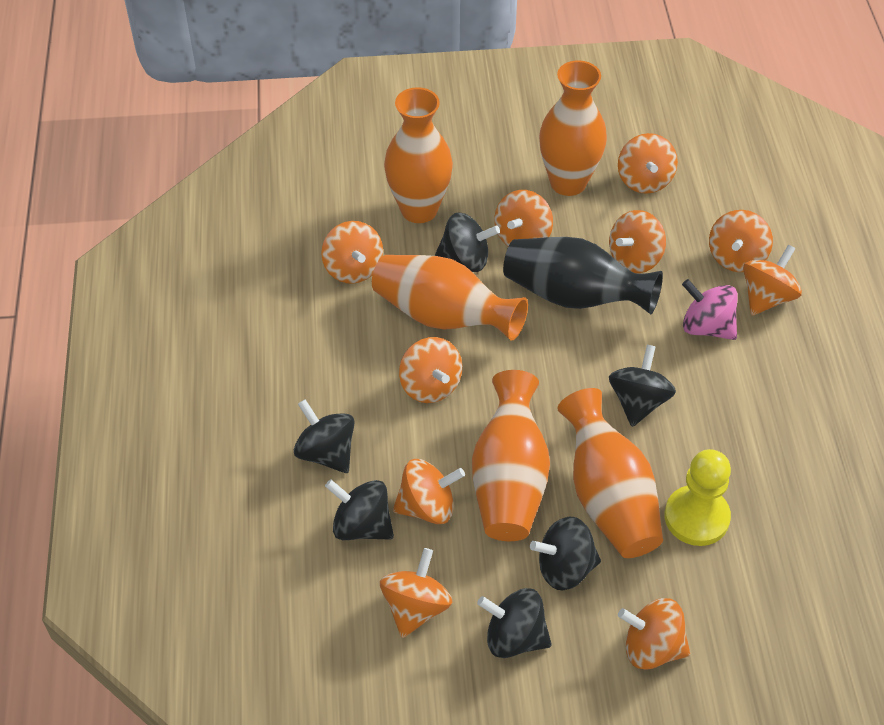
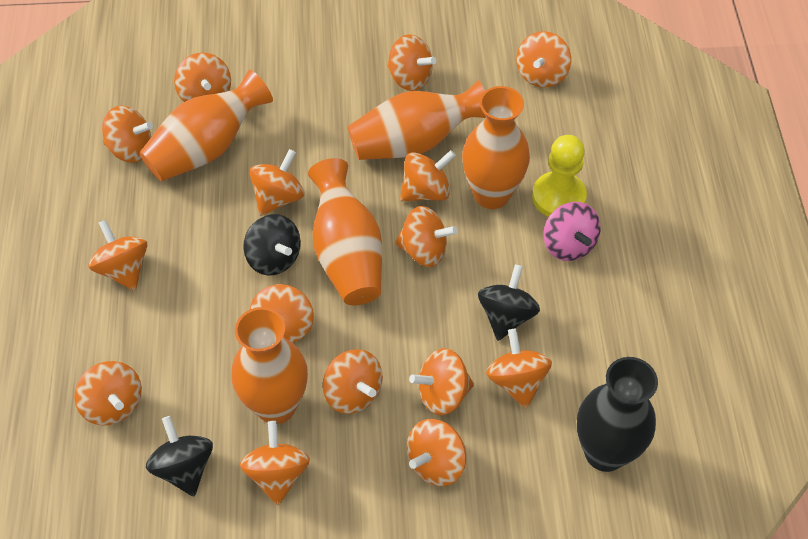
black spinning top: 6 -> 3
orange spinning top: 10 -> 15

